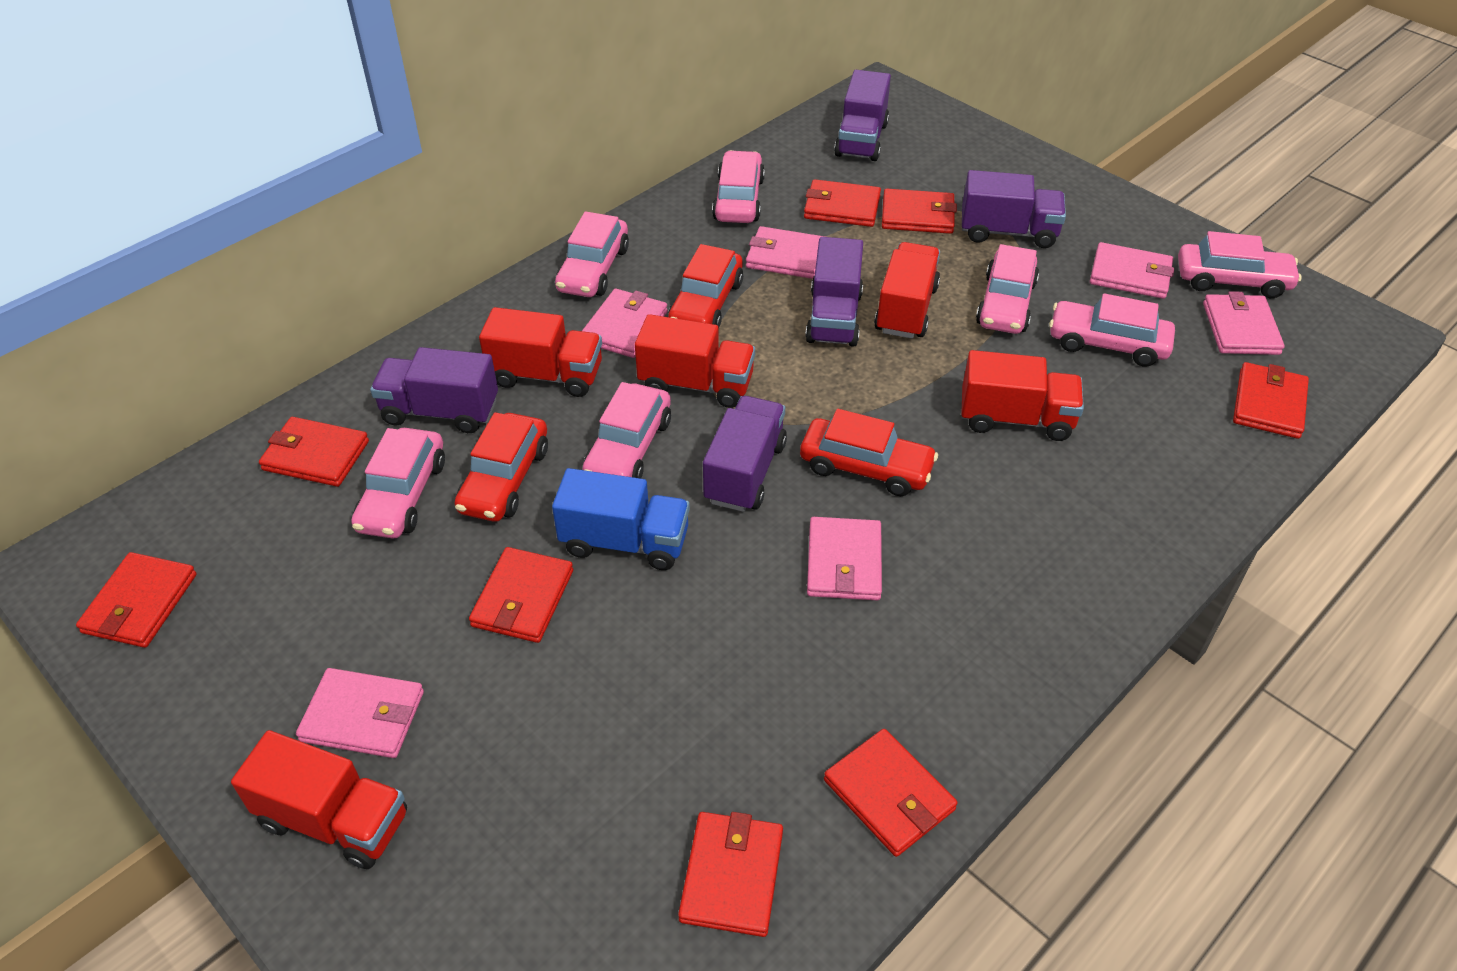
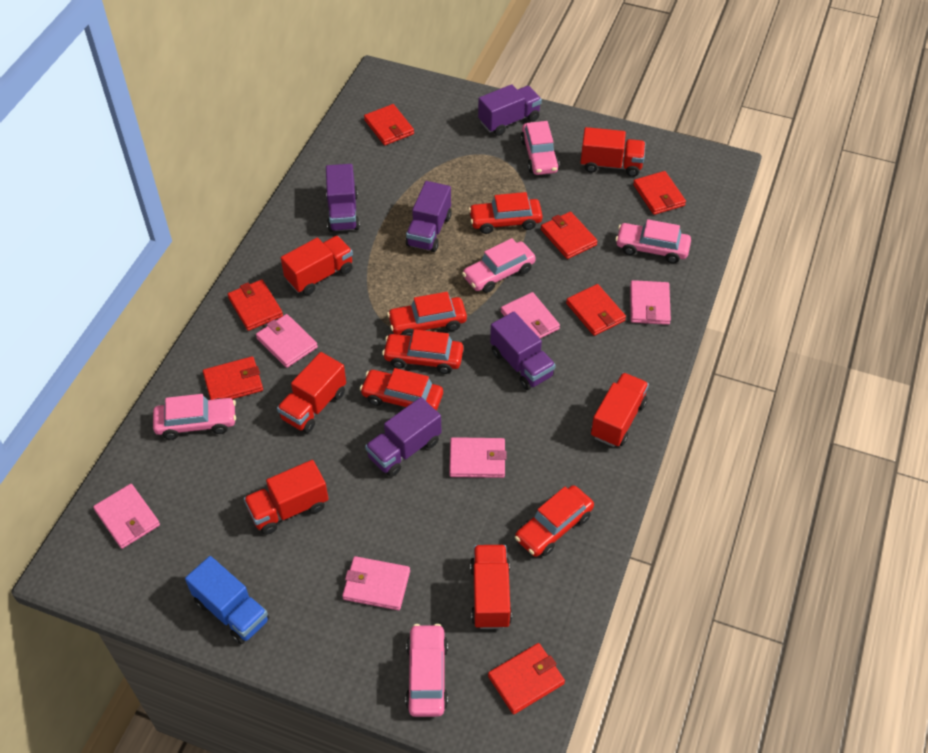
pink car: 7 -> 5
red car: 3 -> 5
red truck: 5 -> 6
red wallet: 8 -> 7

